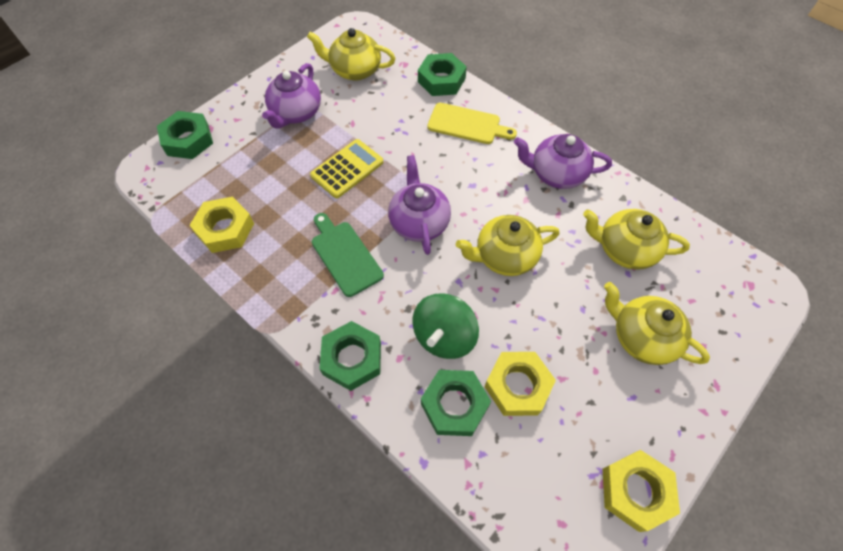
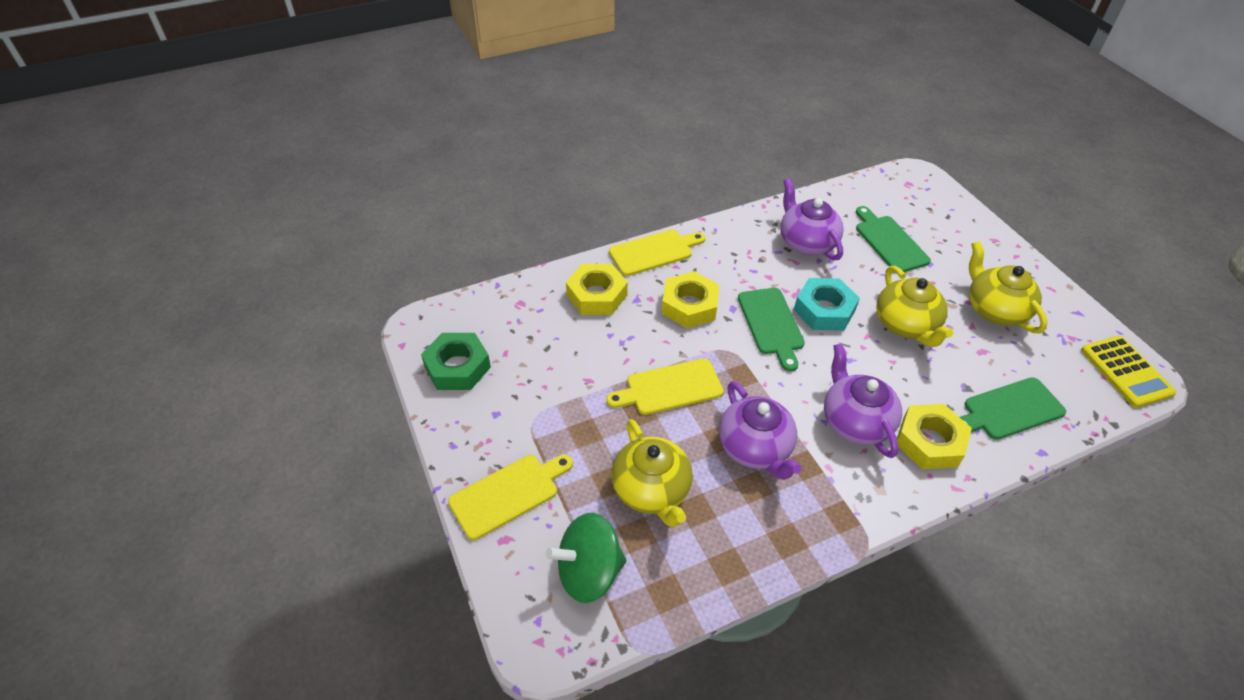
green cutting board: 1 -> 3
green nut: 4 -> 1
turquoise nut: 0 -> 1
yellow cutting board: 1 -> 3
yellow teapot: 4 -> 3

